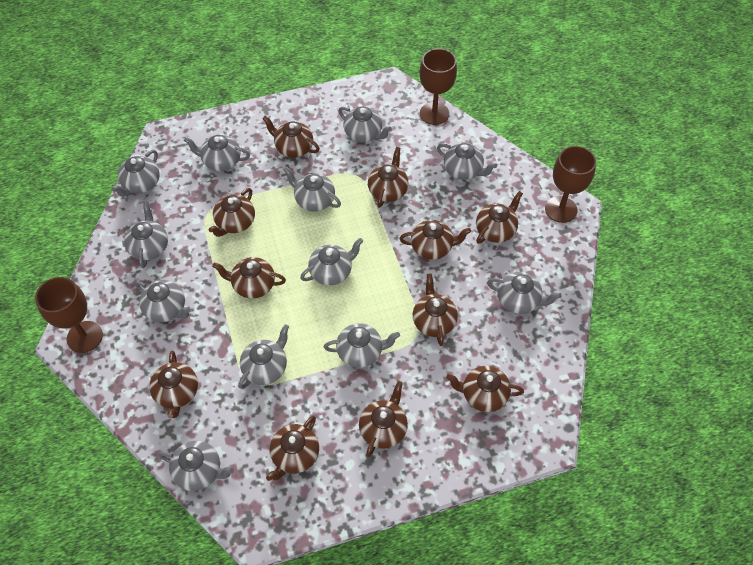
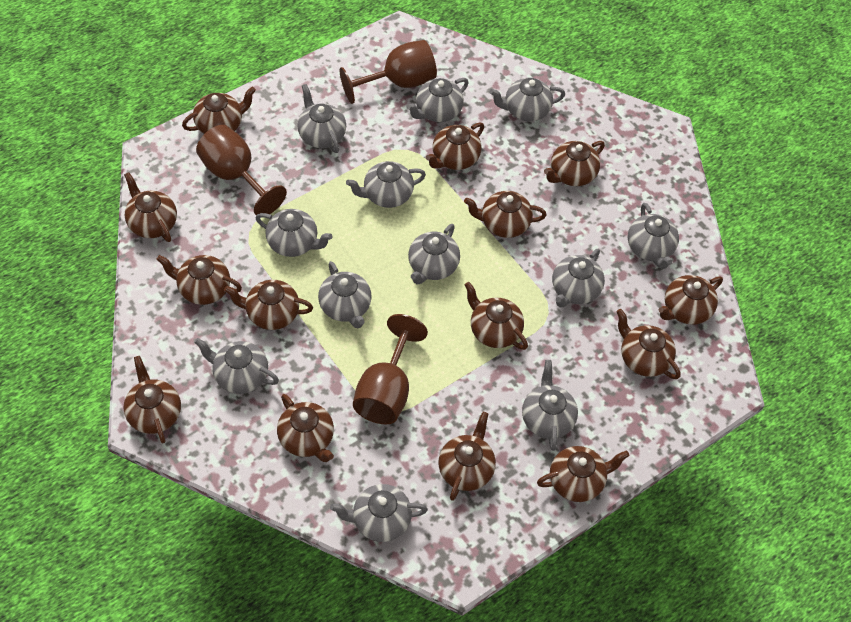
brown teapot: 11 -> 14

